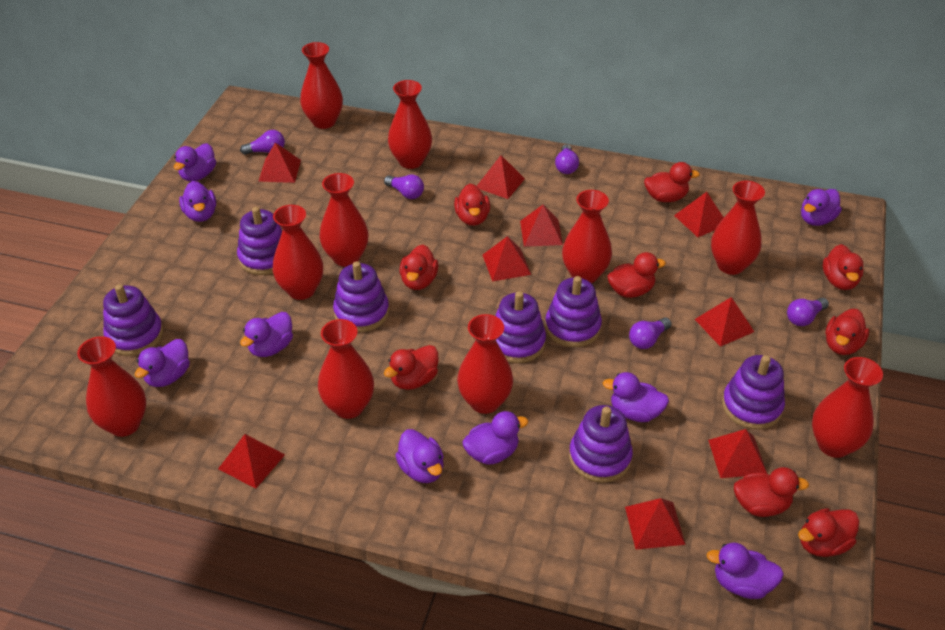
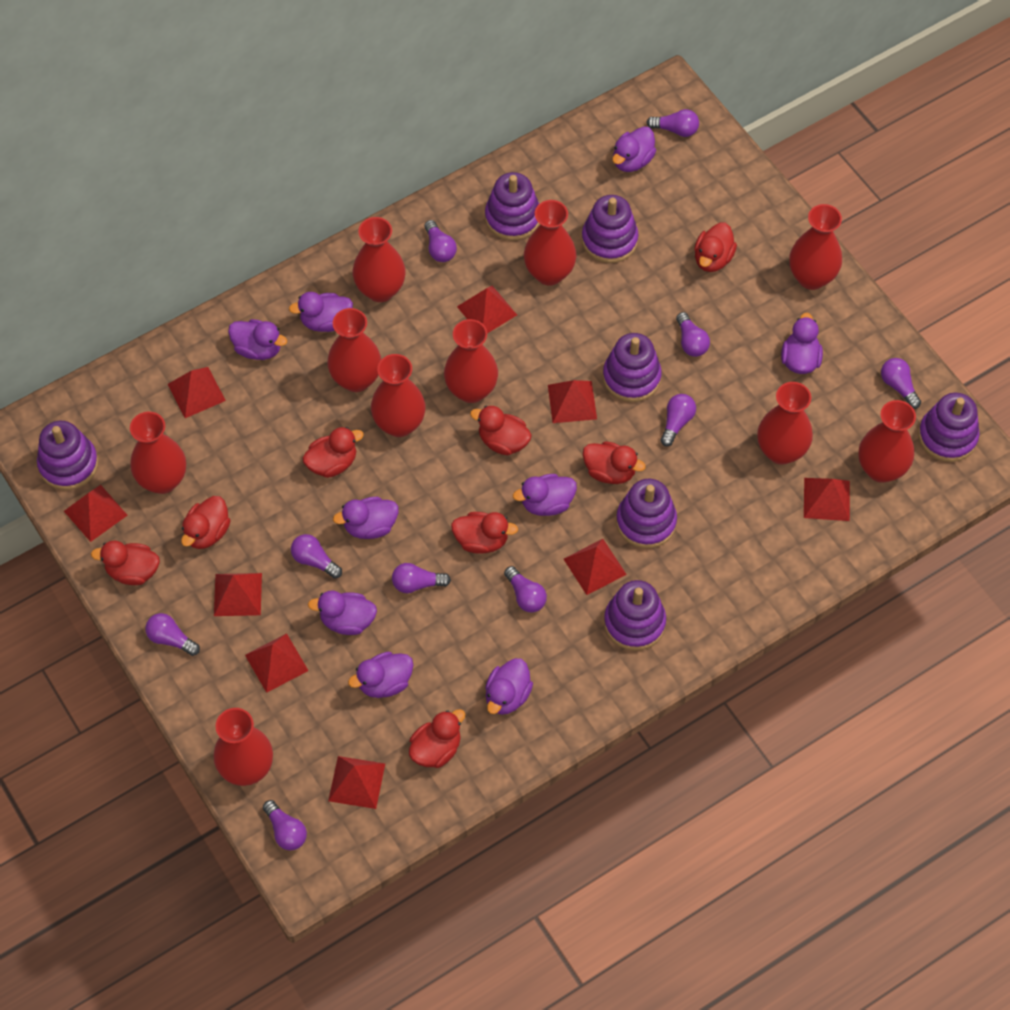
purple light bulb: 5 -> 10
red duck: 9 -> 8

